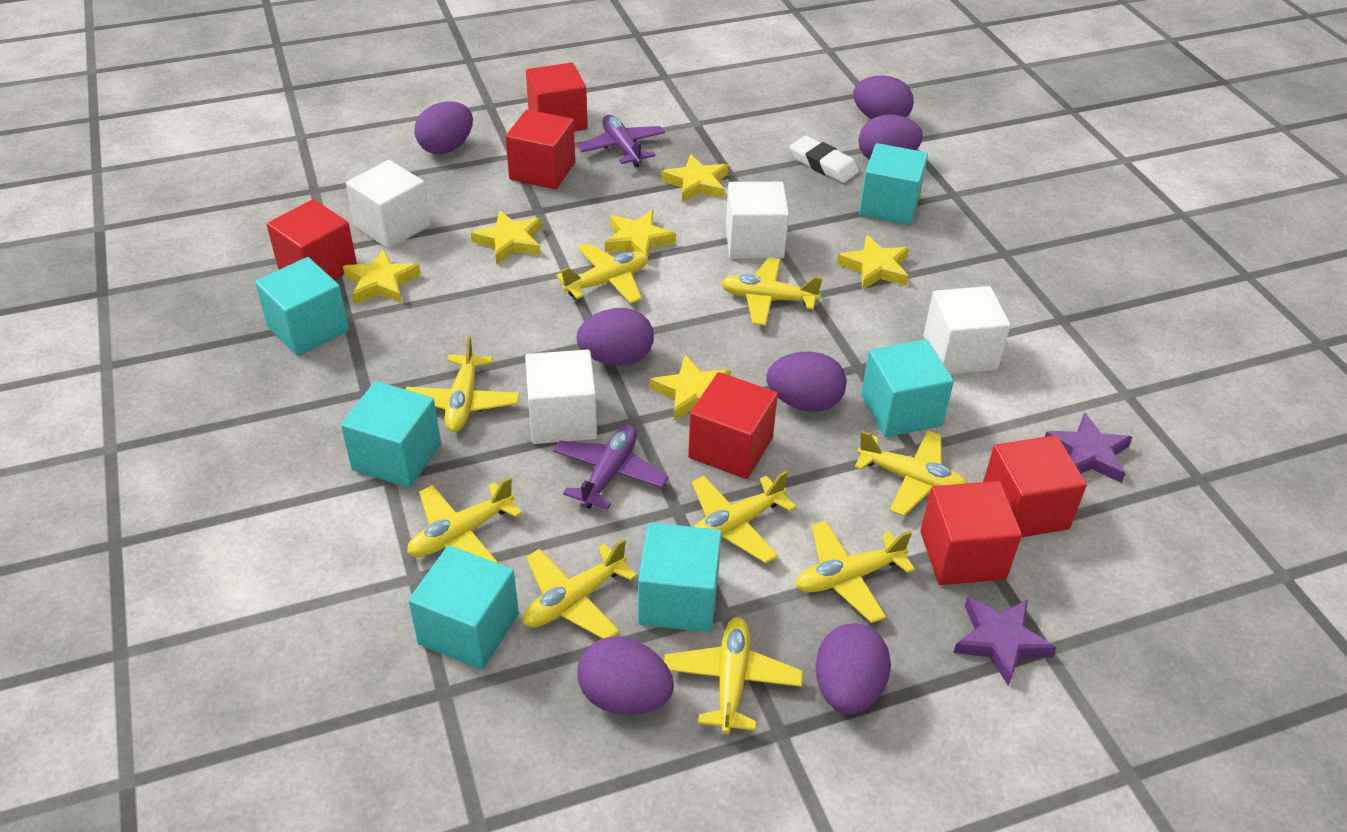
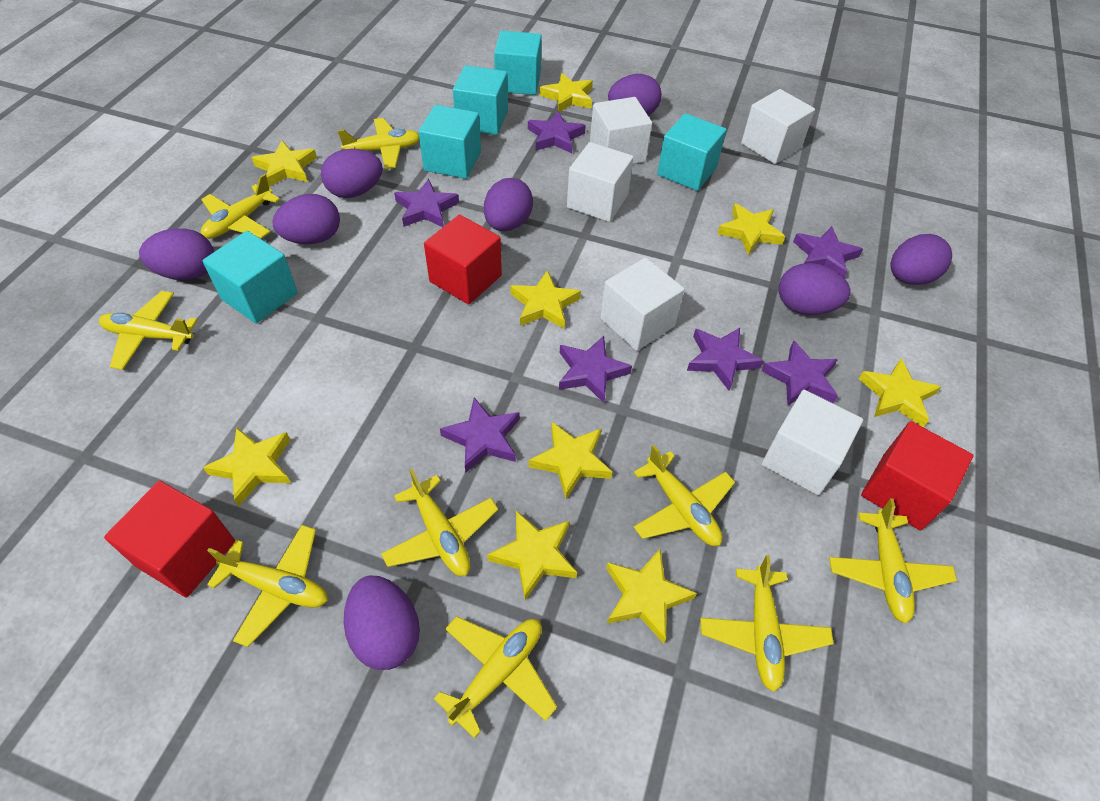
purple egg: 7 -> 8
purple plane: 2 -> 0
purple star: 2 -> 7
red cube: 6 -> 3
turquoise cube: 6 -> 5
white cube: 4 -> 5
white eraser: 1 -> 0
yellow star: 6 -> 9

